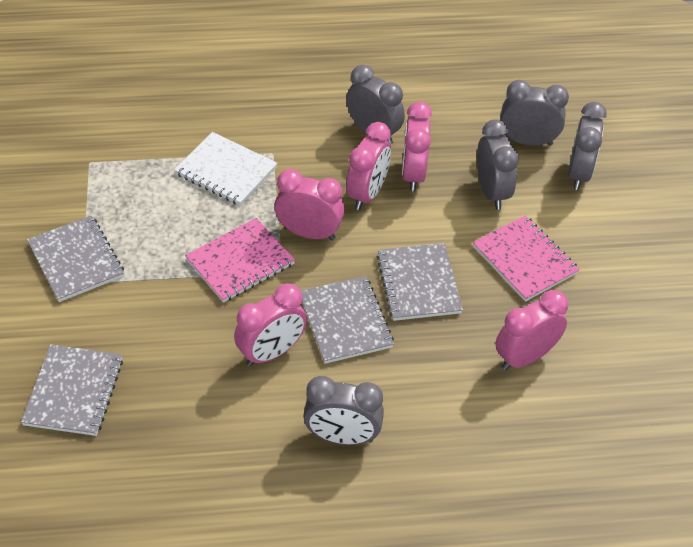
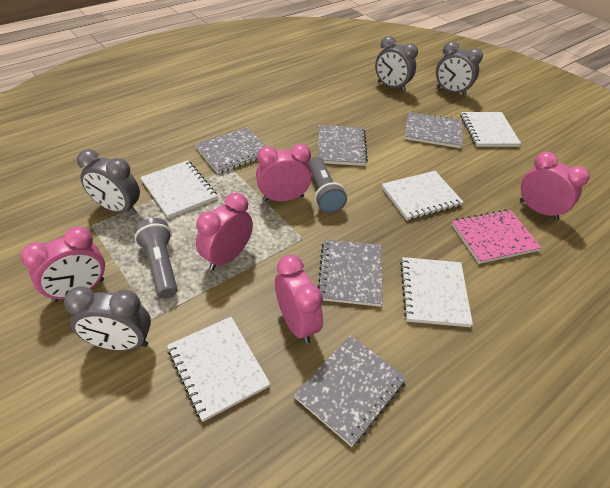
grey clock: 5 -> 4
grey flashlight: 0 -> 2
grey notebook: 4 -> 5
pink notebook: 2 -> 1
white notebook: 1 -> 5

